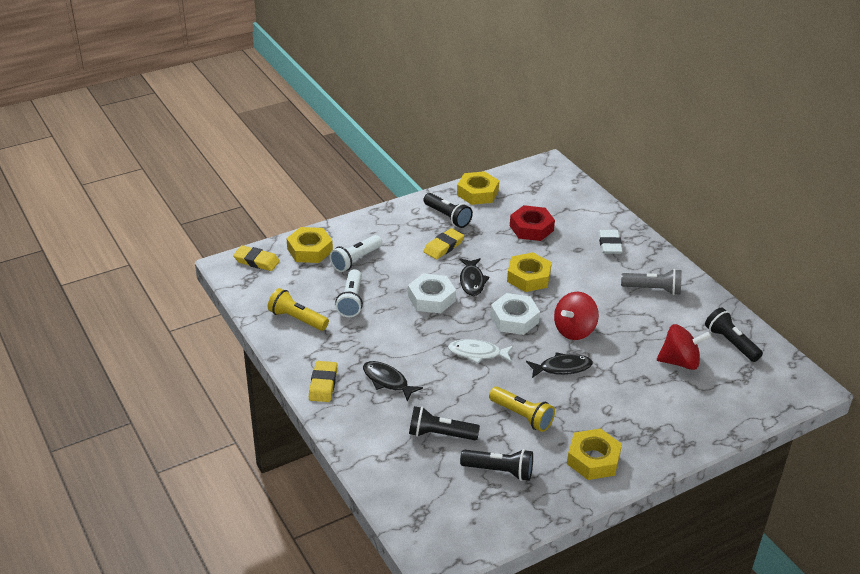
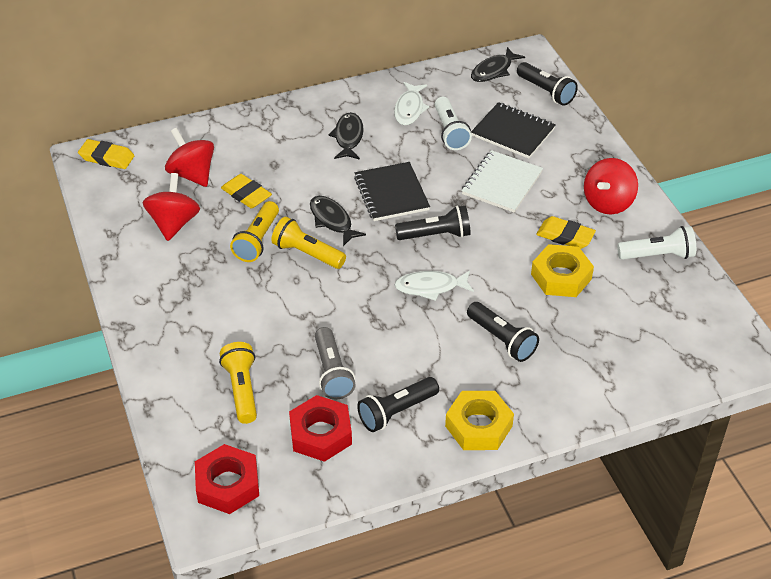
black notebook: 0 -> 2
red nut: 1 -> 2
red spinning top: 2 -> 3
white eraser: 1 -> 0
white fish: 1 -> 2
white notebook: 0 -> 1
white nut: 2 -> 0
yellow flashlight: 2 -> 3
yellow nut: 4 -> 2

